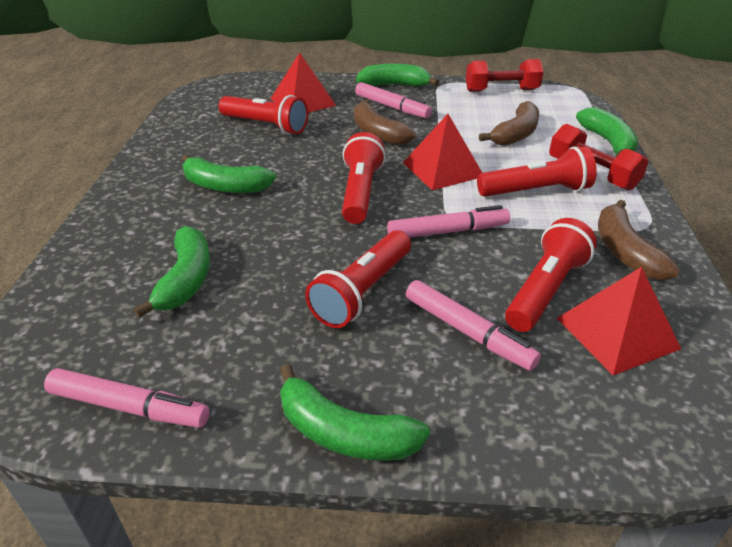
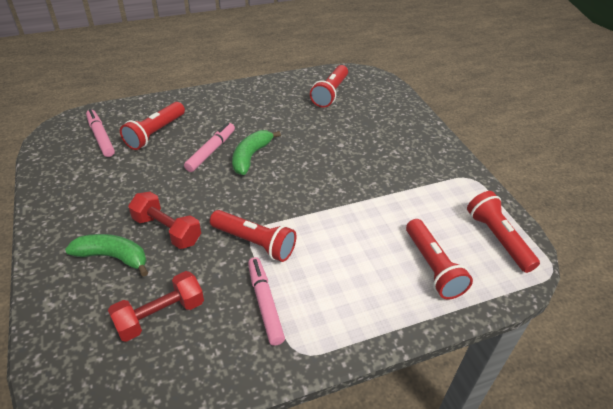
brown banana: 3 -> 0
green banana: 5 -> 2
pink marker: 4 -> 3
red pyramid: 3 -> 0

